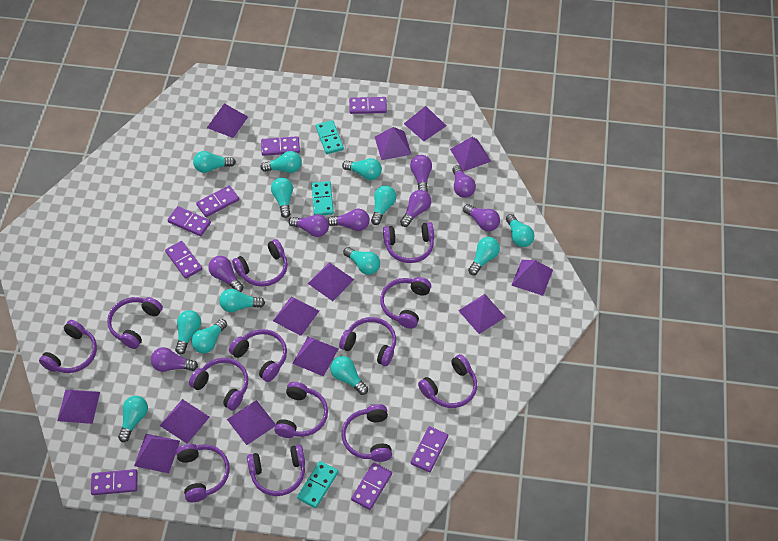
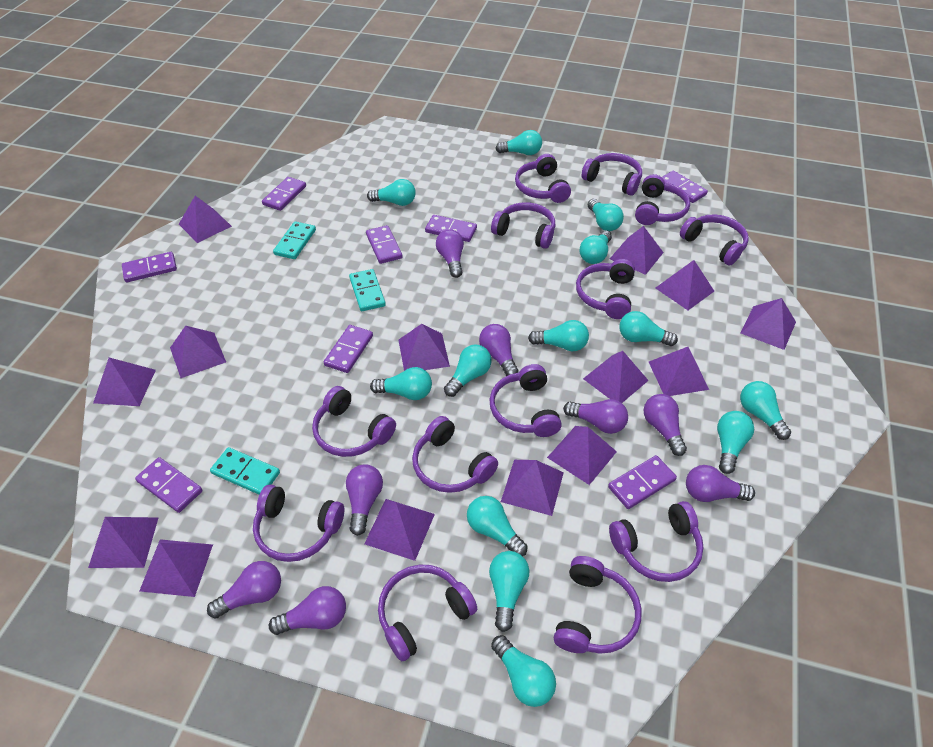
purple pyramid: 13 -> 14

